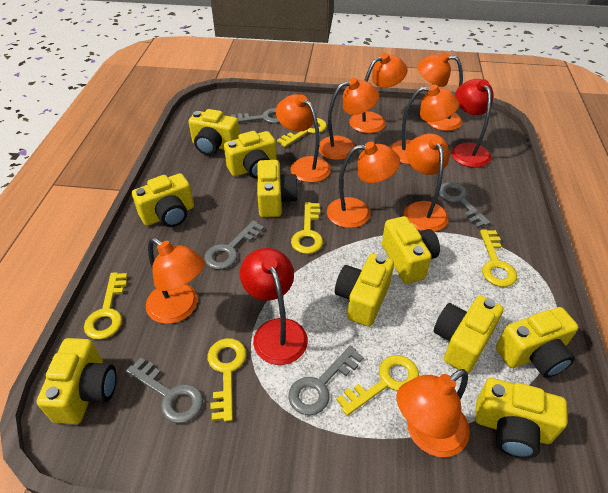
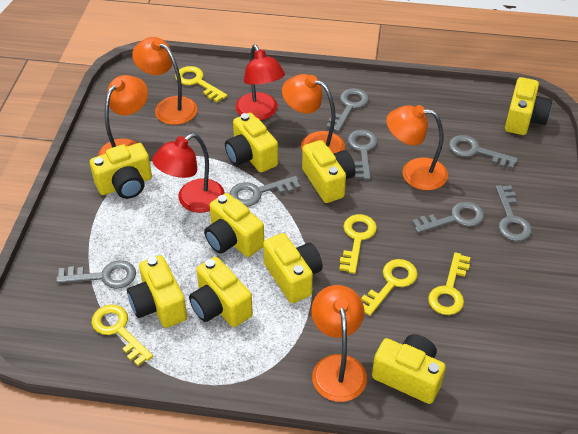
grey key: 5 -> 7
orange lamp: 9 -> 5
yellow camera: 10 -> 9
yellow key: 6 -> 5

